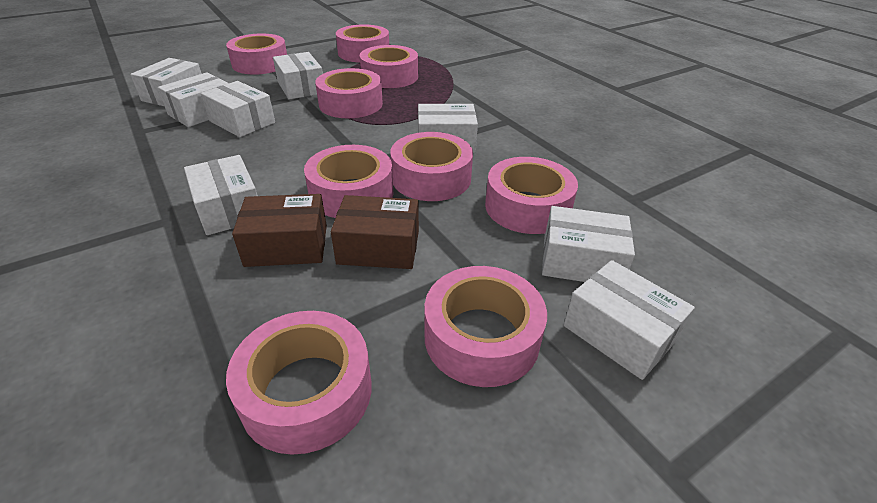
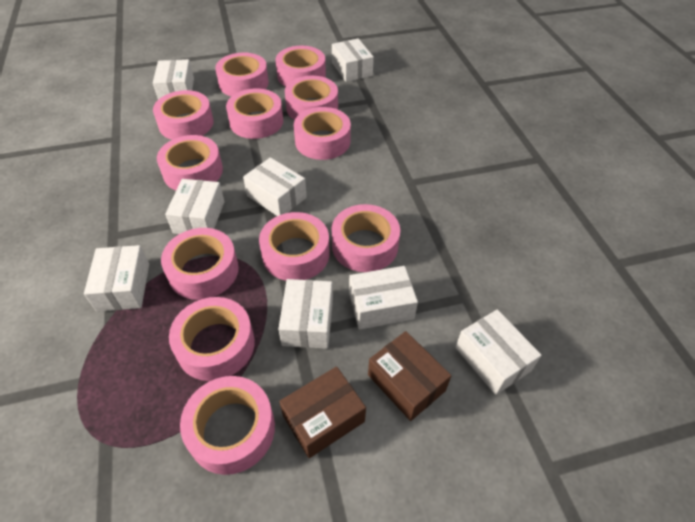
pink tape: 9 -> 12

